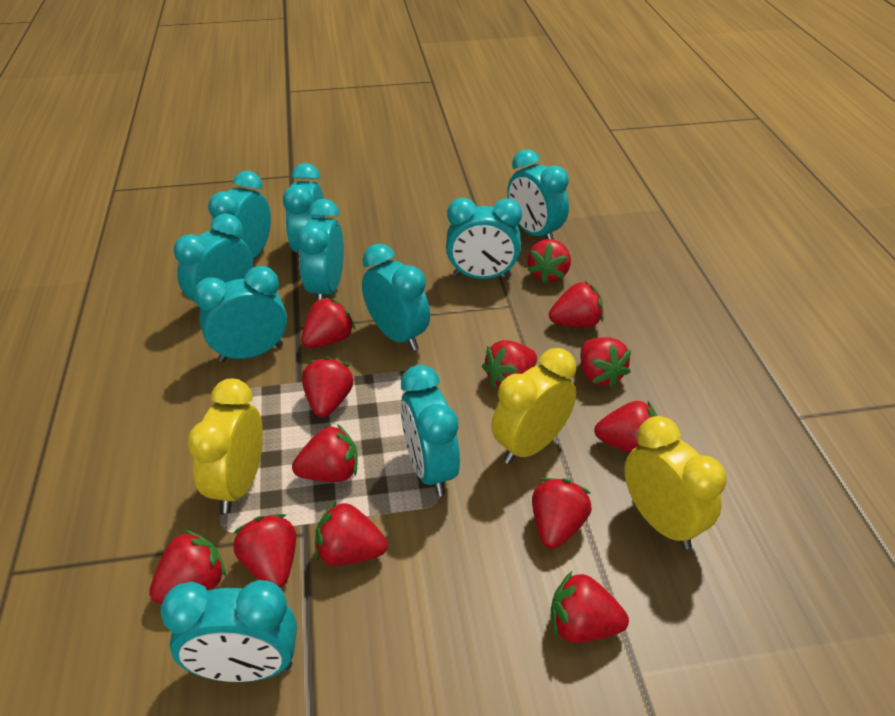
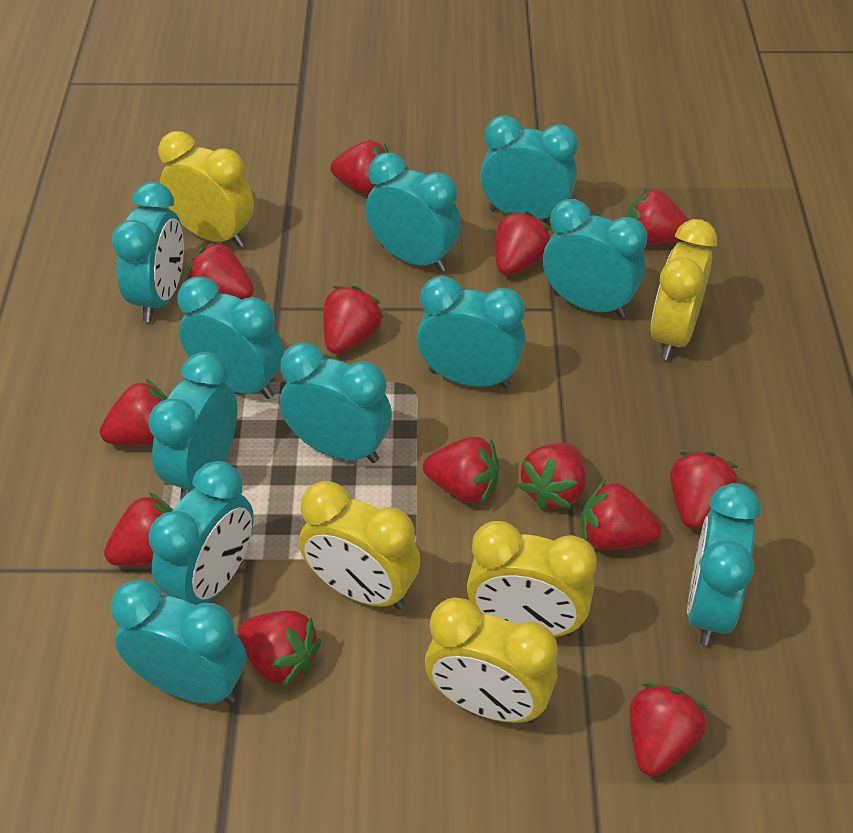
turquoise clock: 10 -> 11
yellow clock: 3 -> 5

